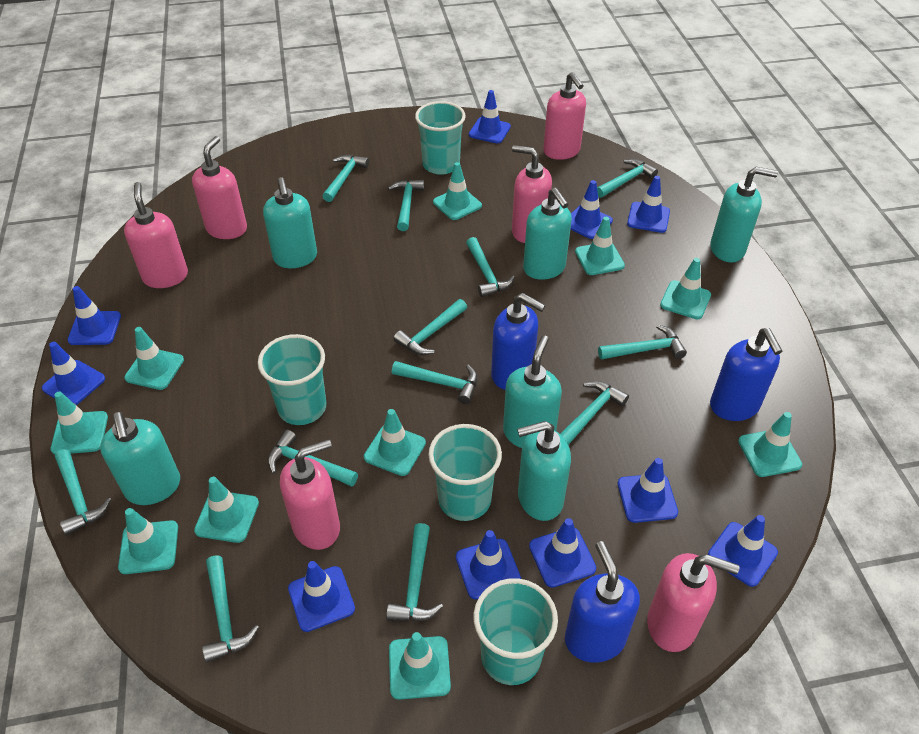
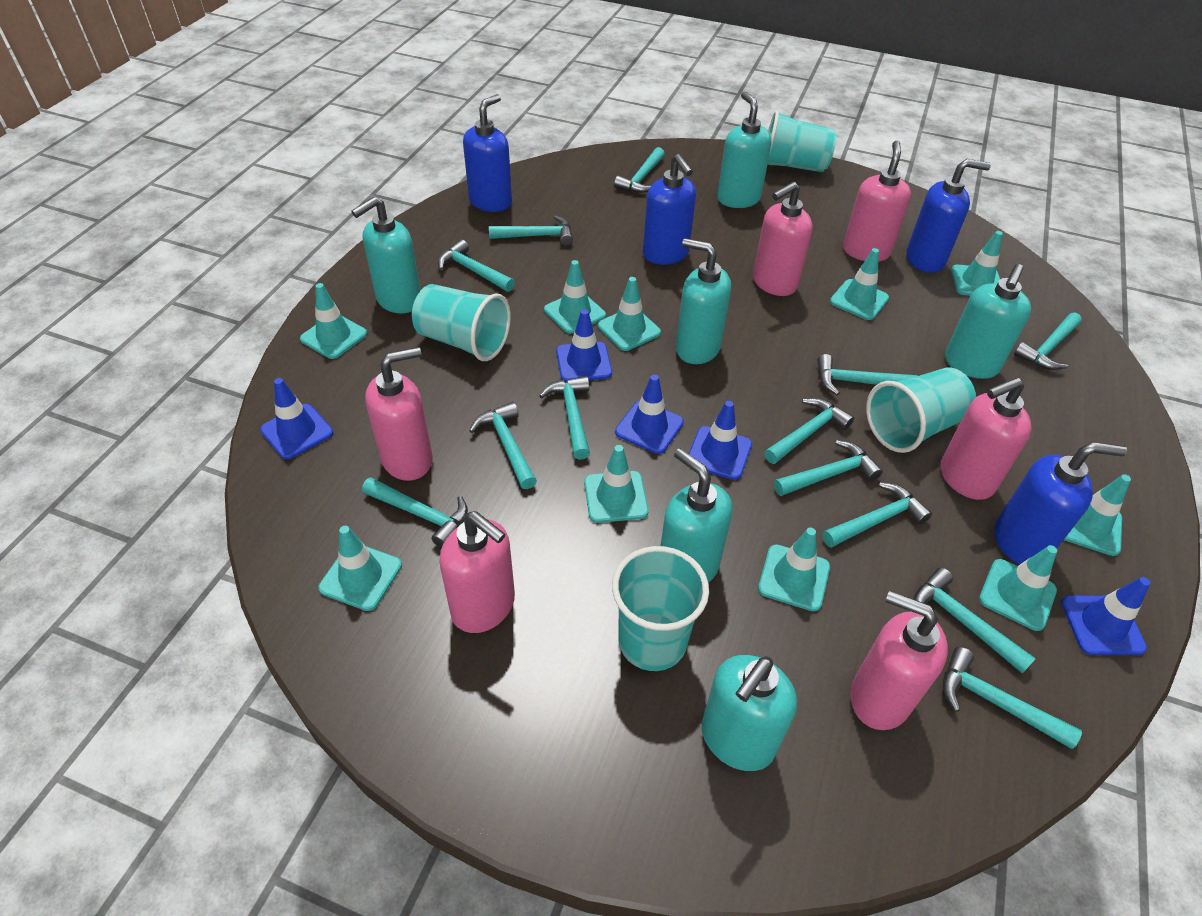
blue soap dispenser: 3 -> 4
blue traffic cone: 10 -> 5
turquoise hammer: 12 -> 13

